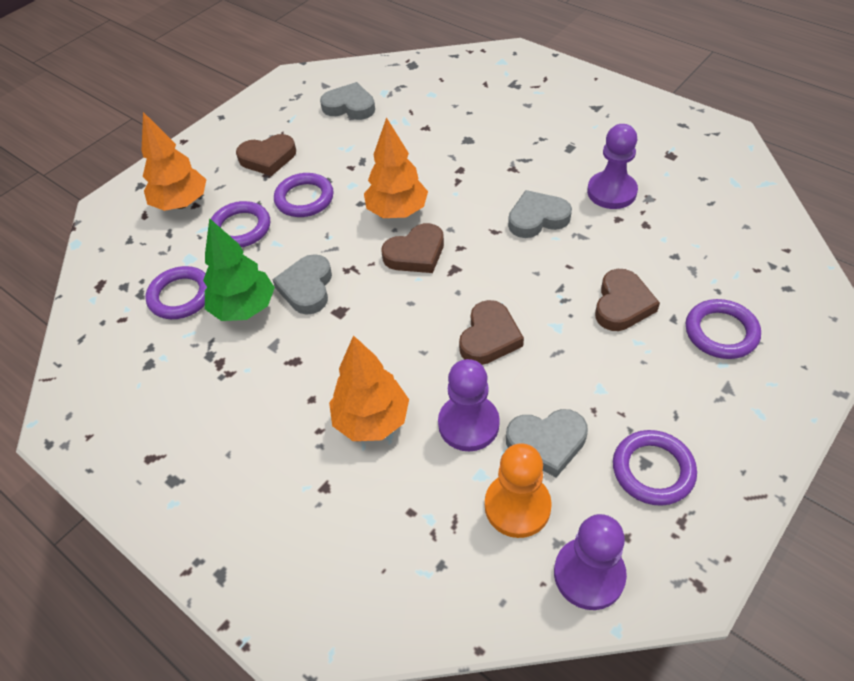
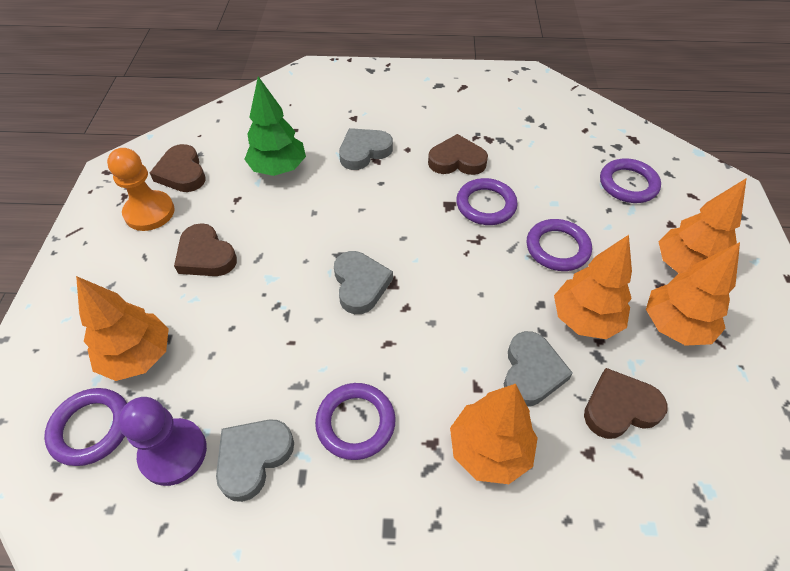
orange tree: 3 -> 5
purple pawn: 3 -> 1

